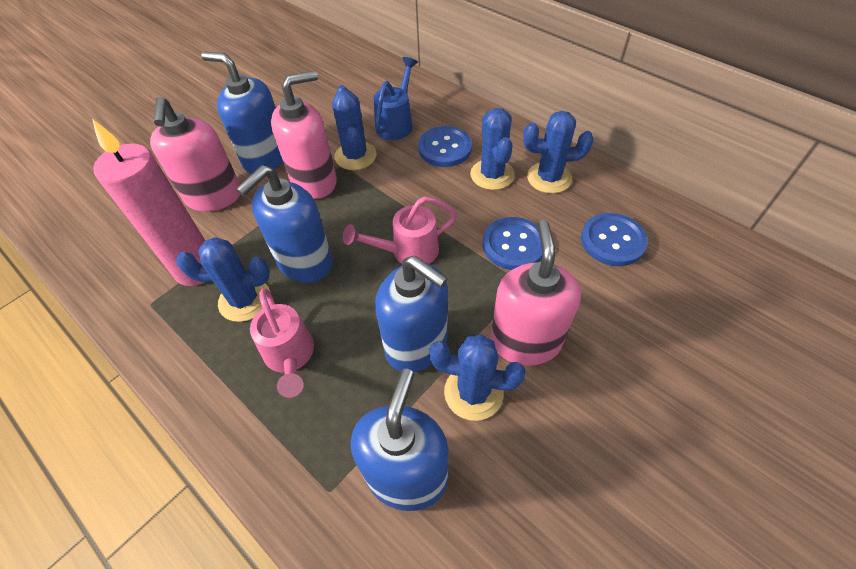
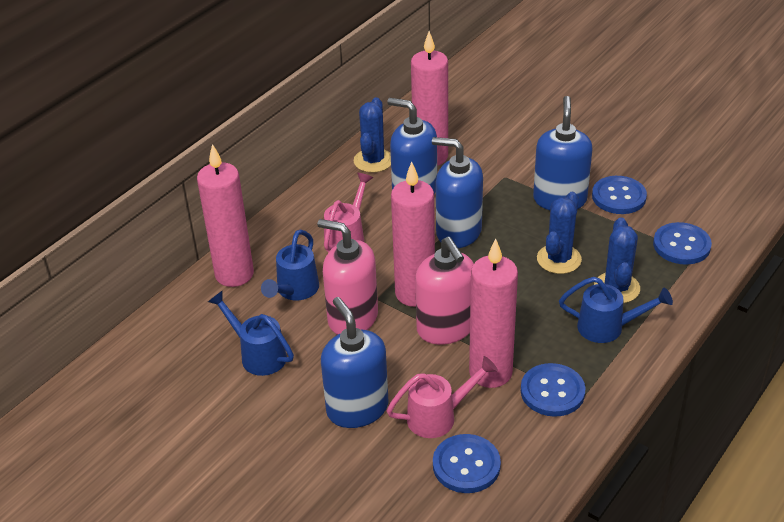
blue button: 3 -> 4
blue cactus: 5 -> 3
blue watering can: 1 -> 3
pink candle: 1 -> 4
pink soap dispenser: 3 -> 2

